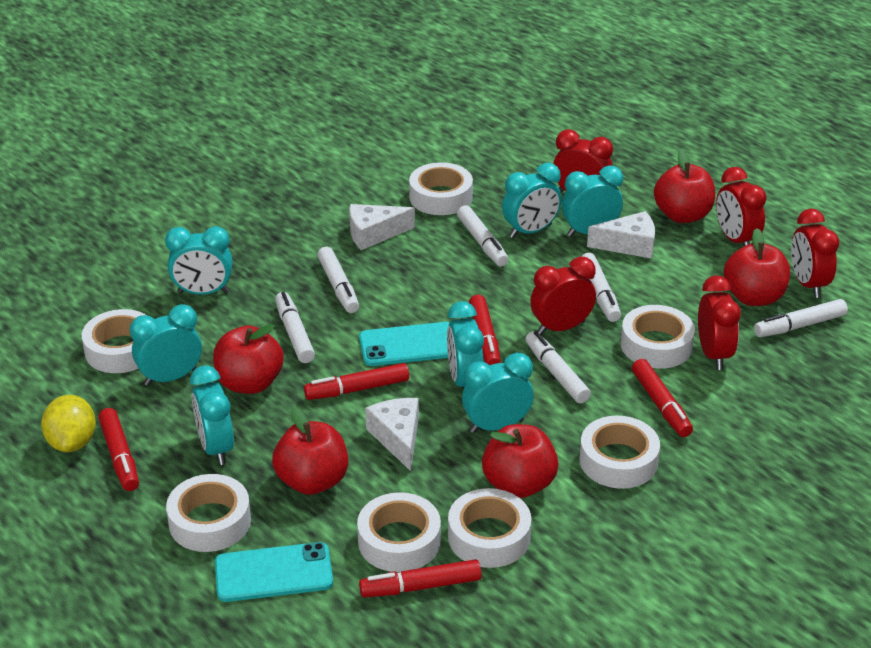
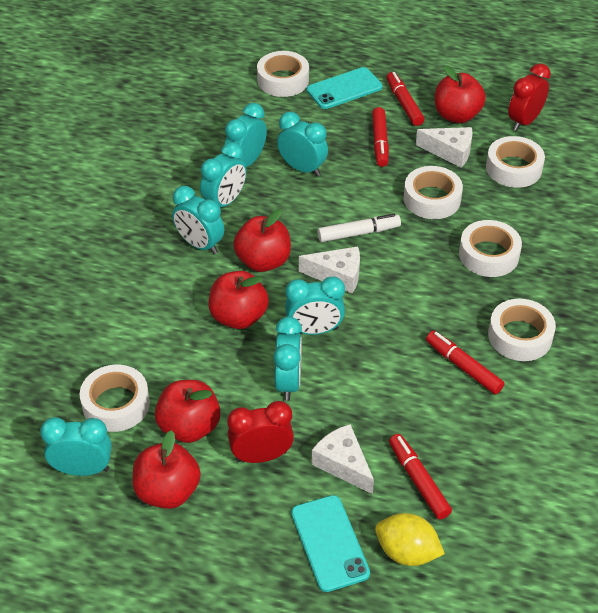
red clock: 5 -> 2
red marker: 5 -> 4
white marker: 6 -> 1
white tape: 7 -> 6

